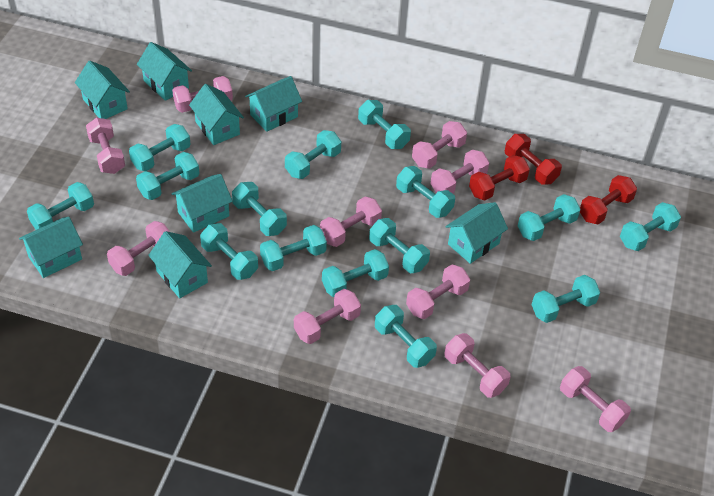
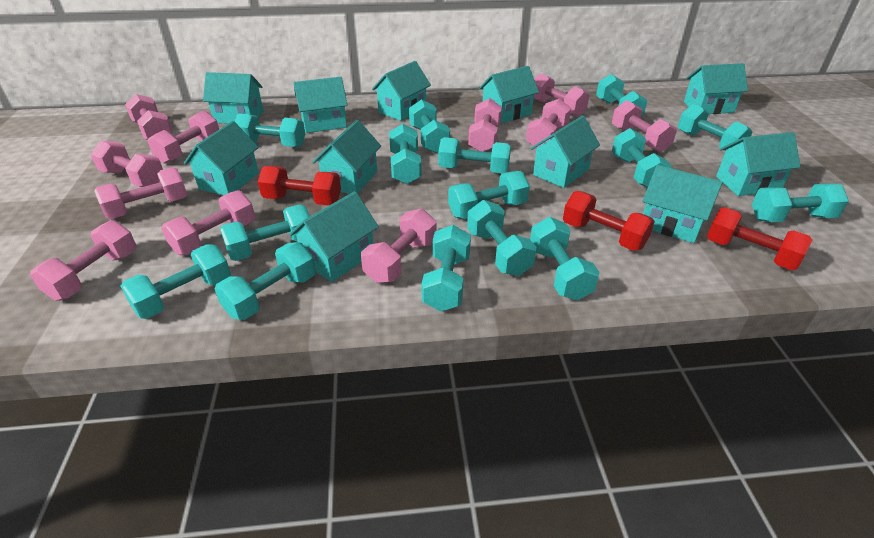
pink dumbbell: 10 -> 11
turquoise house: 8 -> 11

